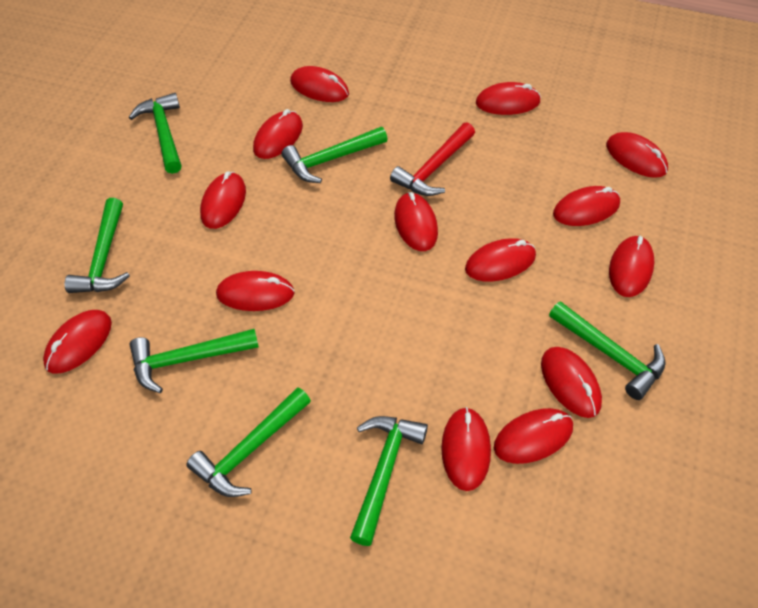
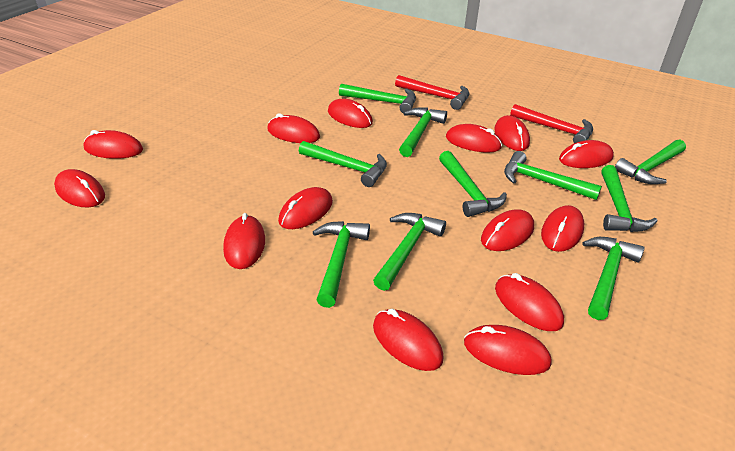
green hammer: 7 -> 10
red hammer: 1 -> 2

